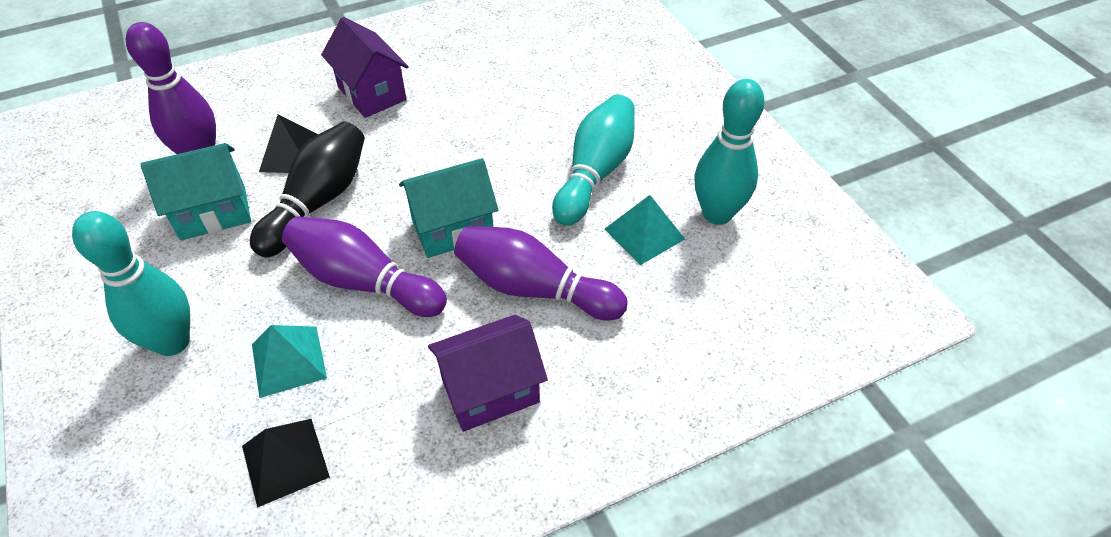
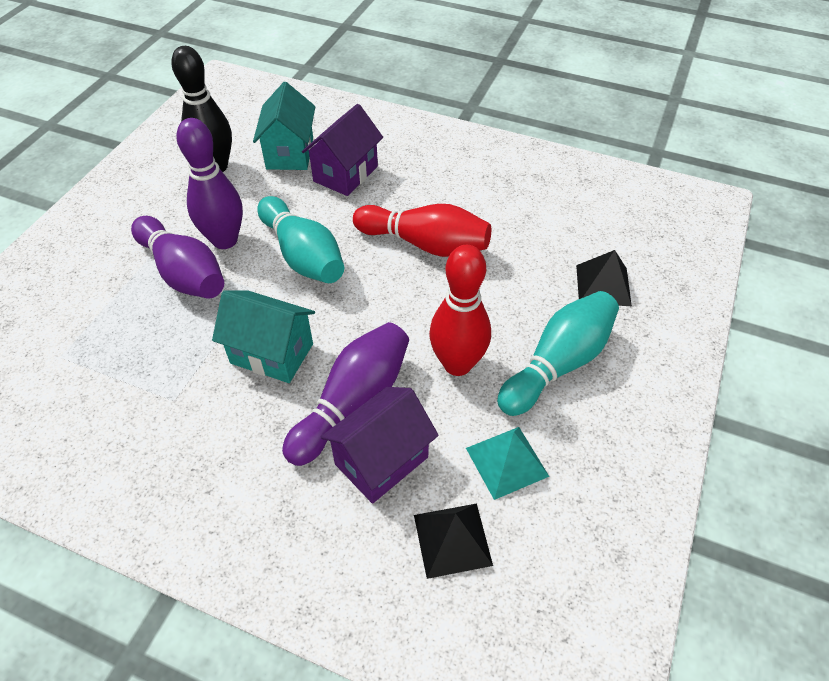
red bowling pin: 0 -> 2
turquoise bowling pin: 3 -> 2
turquoise pyramid: 2 -> 1

